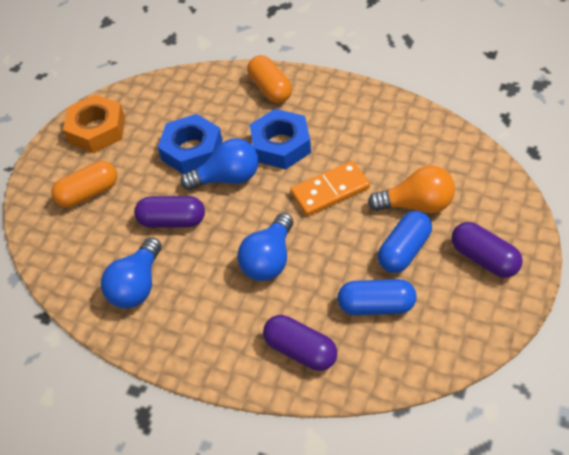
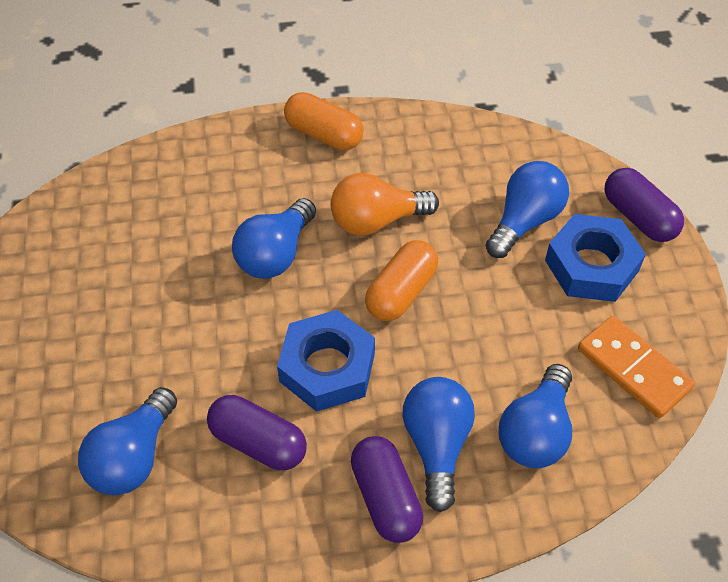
blue capsule: 2 -> 0
blue light bulb: 3 -> 5
orange nut: 1 -> 0

